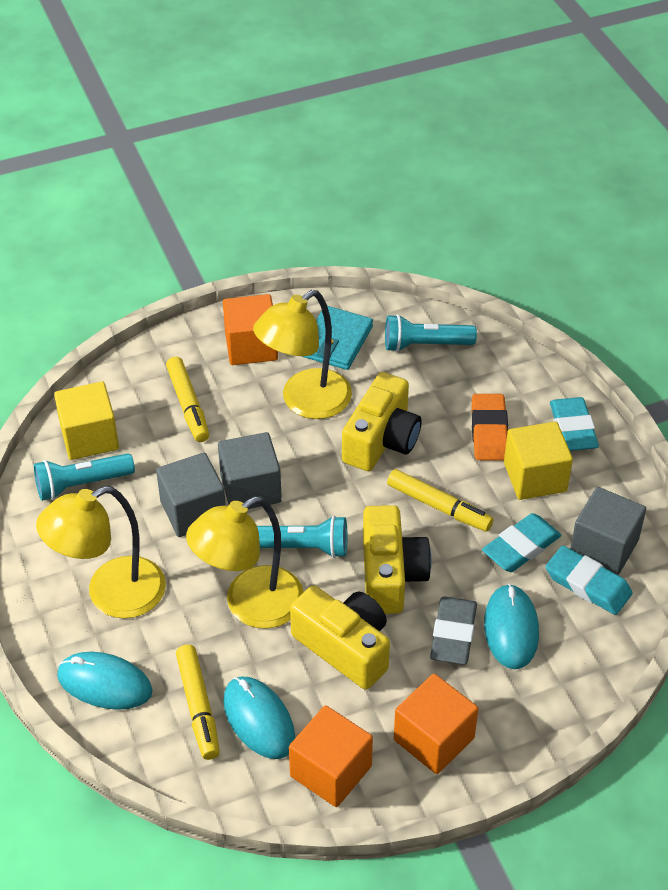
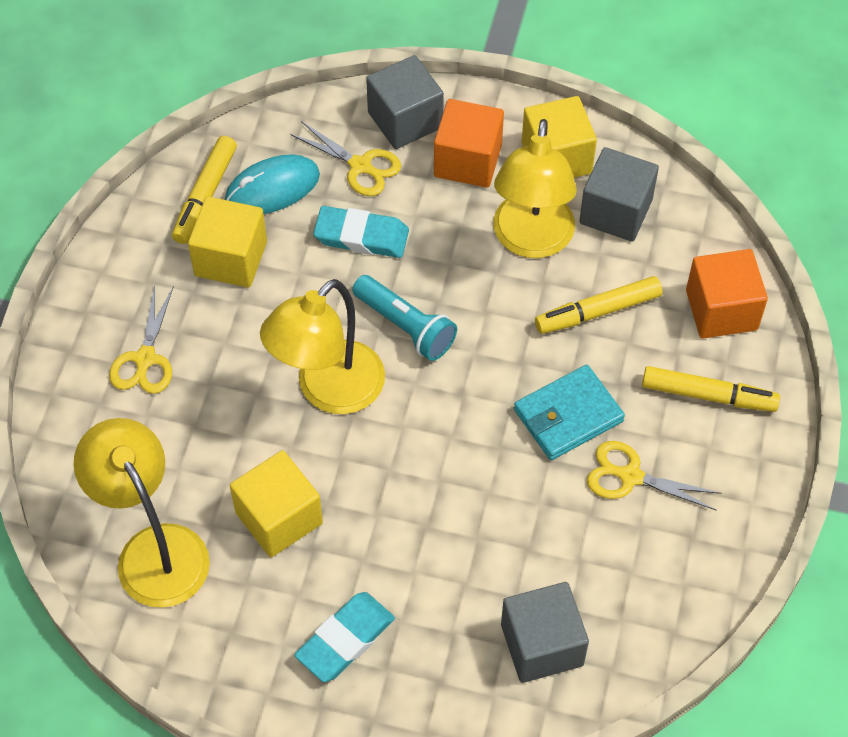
grey eraser: 1 -> 0
orange cube: 3 -> 2
orange eraser: 1 -> 0
turquoise eraser: 3 -> 2
turquoise flashlight: 3 -> 1
turquoise mouse: 3 -> 1
yellow camera: 3 -> 0
yellow cube: 2 -> 3
yellow scissors: 0 -> 3

